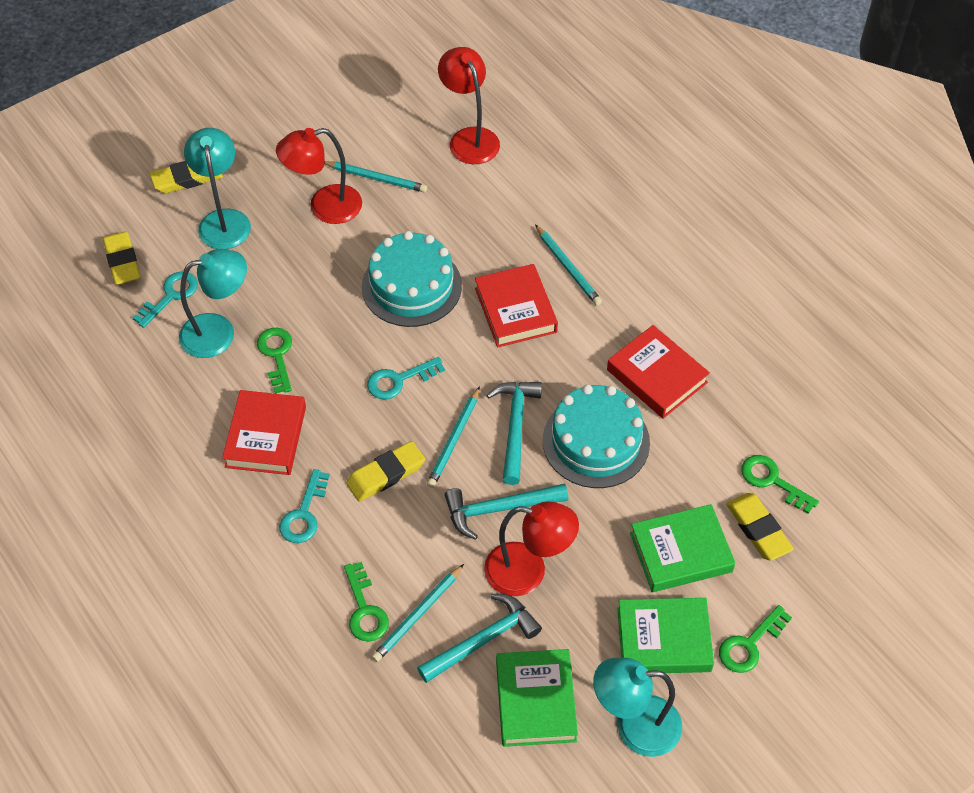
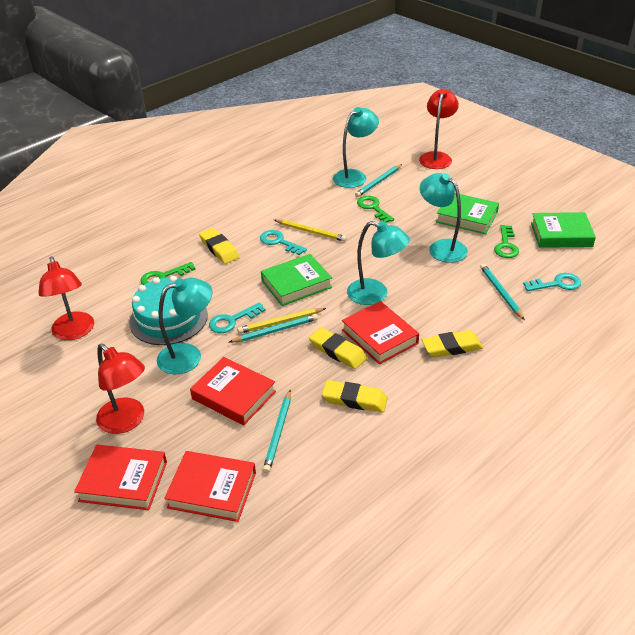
green key: 4 -> 3
red book: 3 -> 4
turquoise cake: 2 -> 1
turquoise hammer: 3 -> 0
turquoise lamp: 3 -> 4
yellow pencil: 0 -> 2

